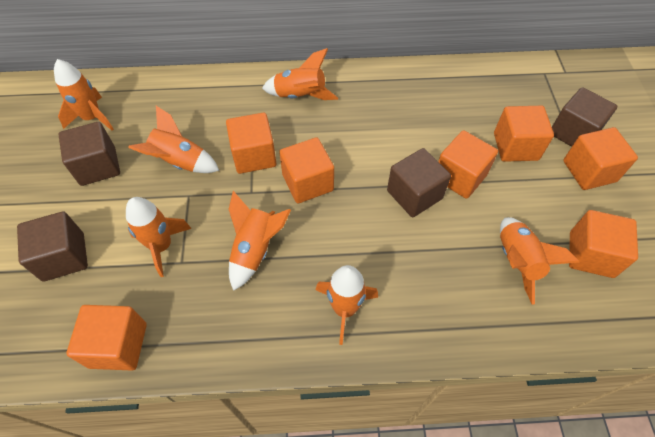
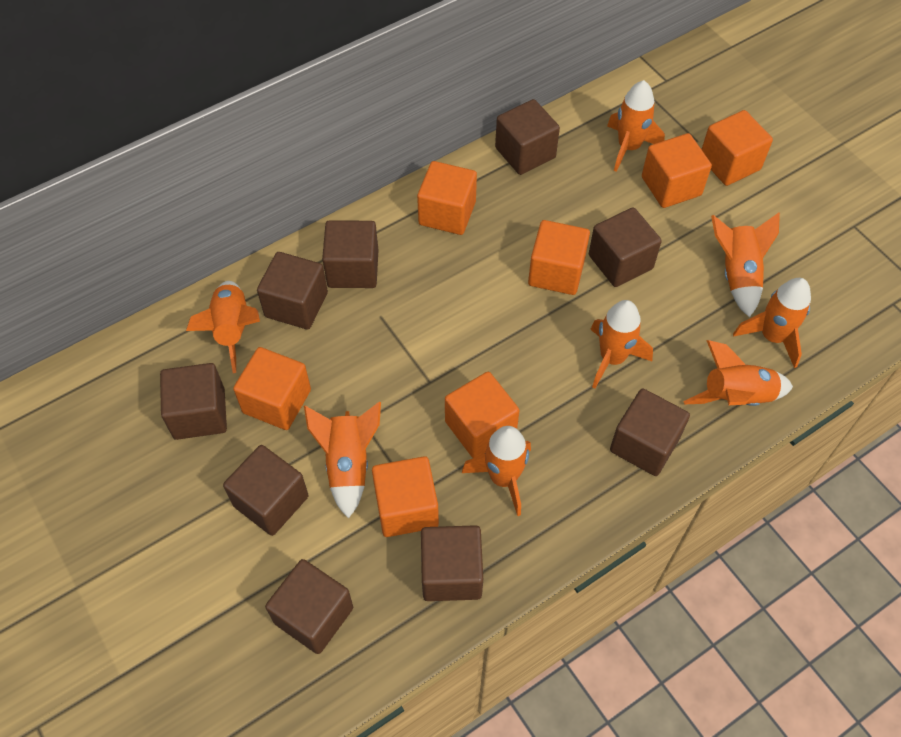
brown cube: 4 -> 9
orange rocket: 7 -> 8

